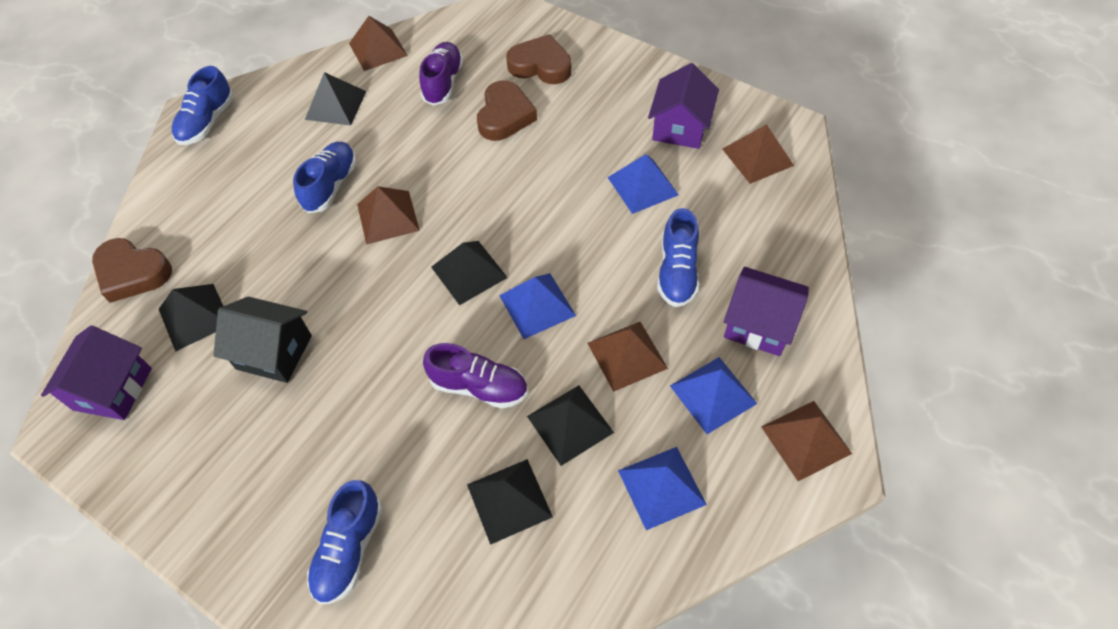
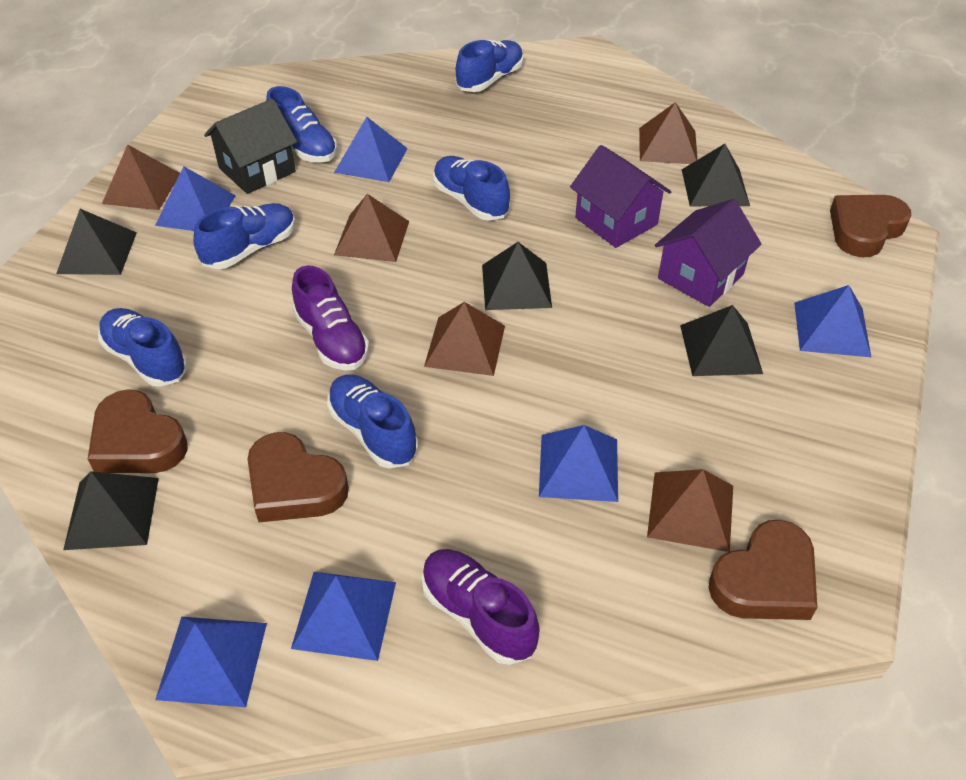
blue pyramid: 4 -> 6
blue shoe: 4 -> 6
brown heart: 3 -> 4
purple house: 3 -> 2

